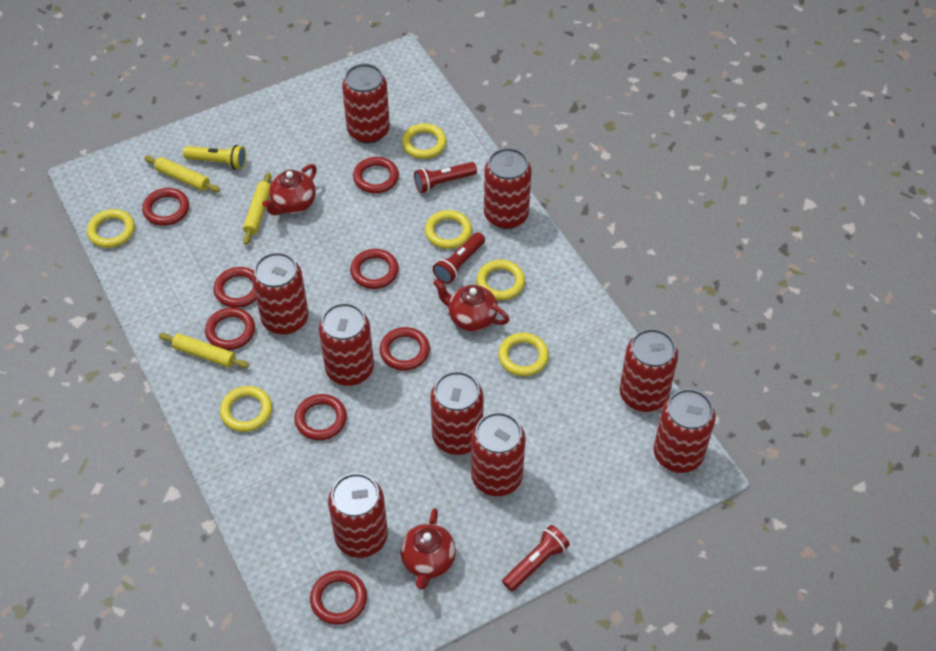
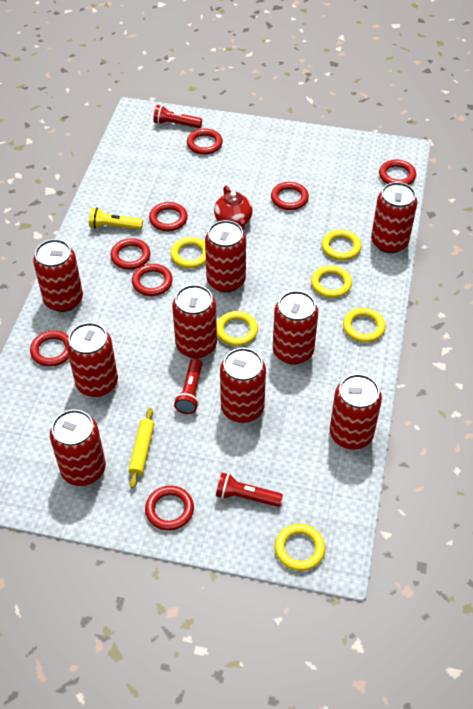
red teapot: 3 -> 1
yellow rolling pin: 3 -> 1

